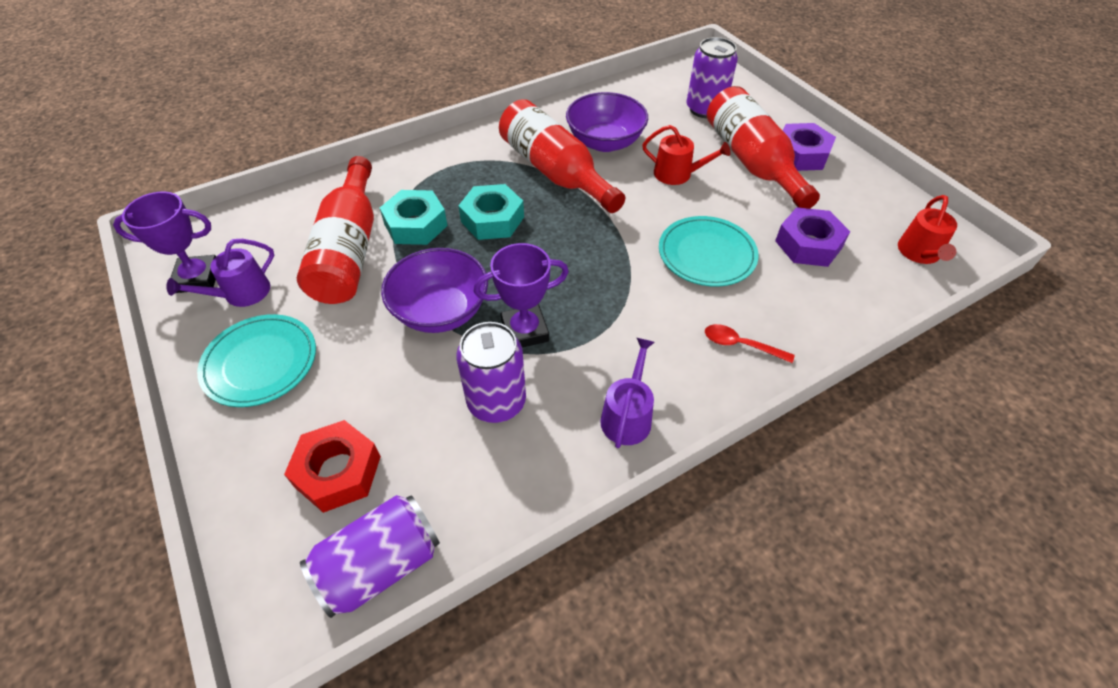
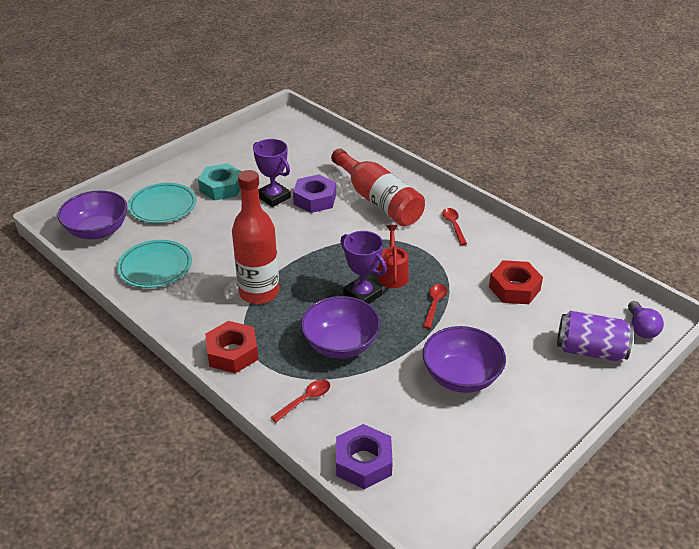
purple bowl: 2 -> 3
purple can: 3 -> 1
purple light bulb: 0 -> 1
purple watering can: 2 -> 0
red bottle: 3 -> 2
red nut: 1 -> 2
red spoon: 1 -> 3
red watering can: 2 -> 1
turquoise nut: 2 -> 1

